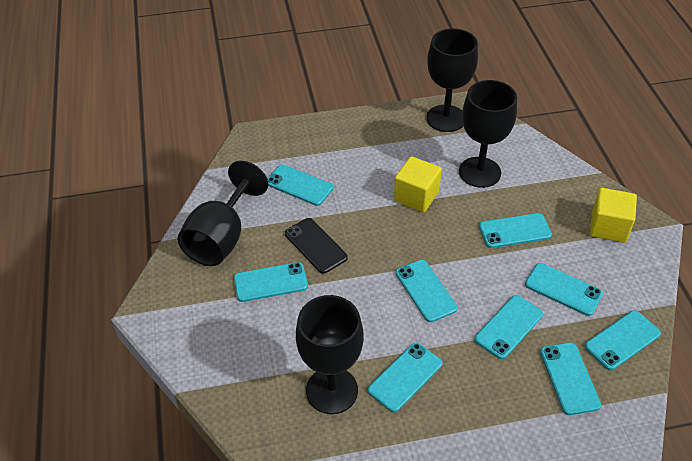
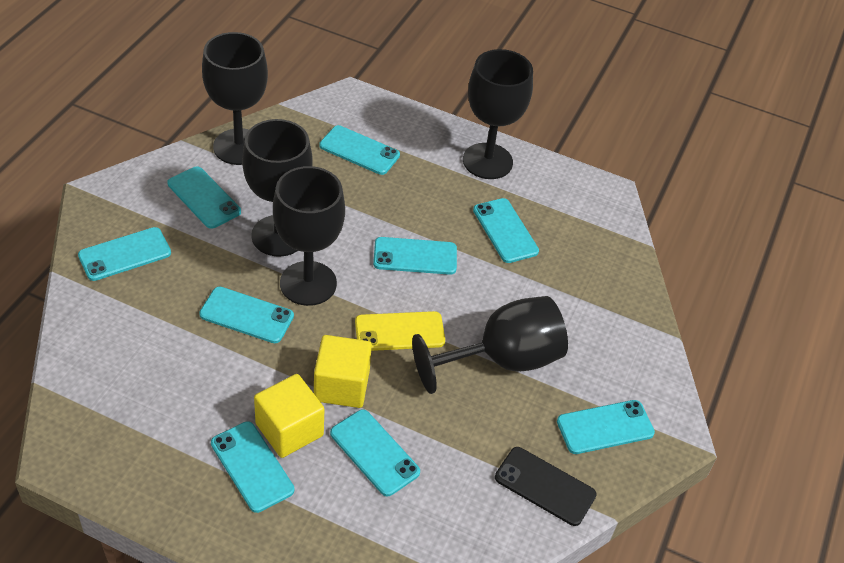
black goblet: 4 -> 5
yellow phone: 0 -> 1

